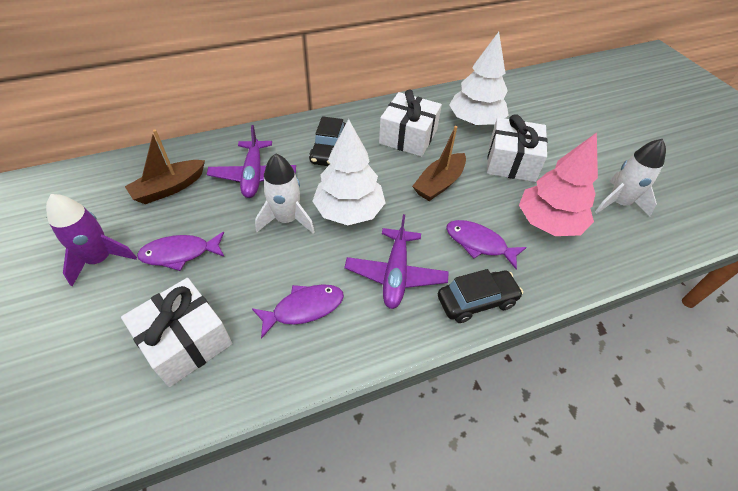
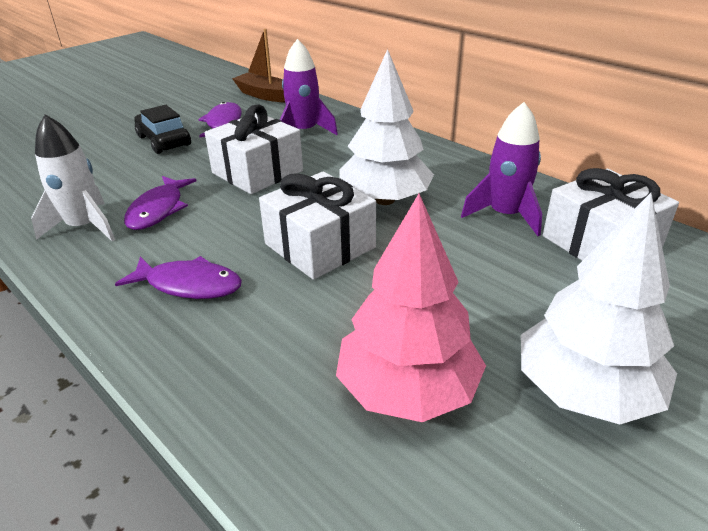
black car: 2 -> 1
brown boat: 2 -> 1
purple plane: 2 -> 0
purple rocket: 1 -> 2
white rocket: 2 -> 1

